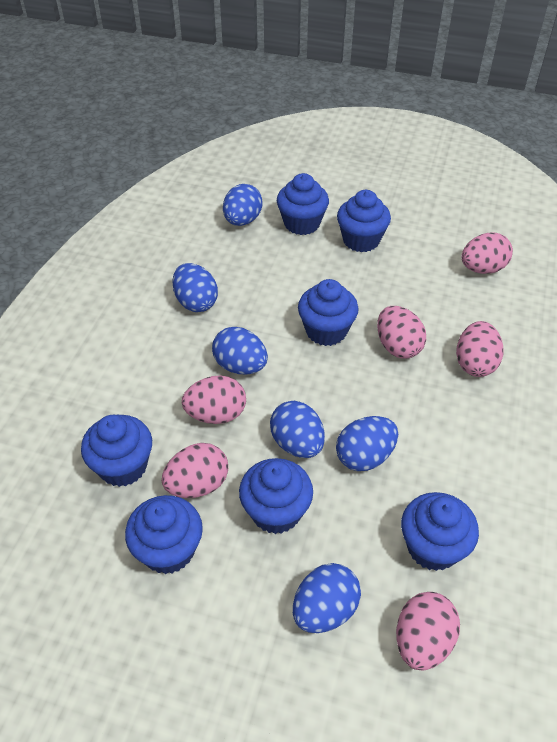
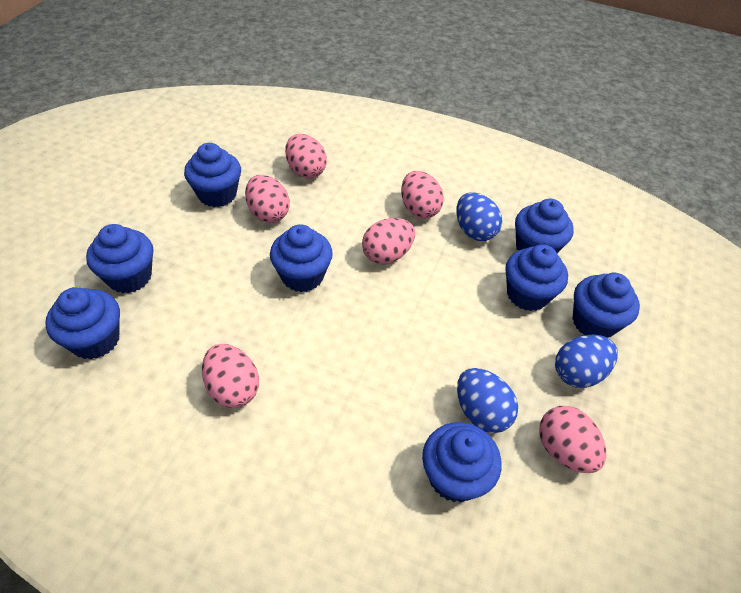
blue cupcake: 7 -> 8
blue egg: 6 -> 3

